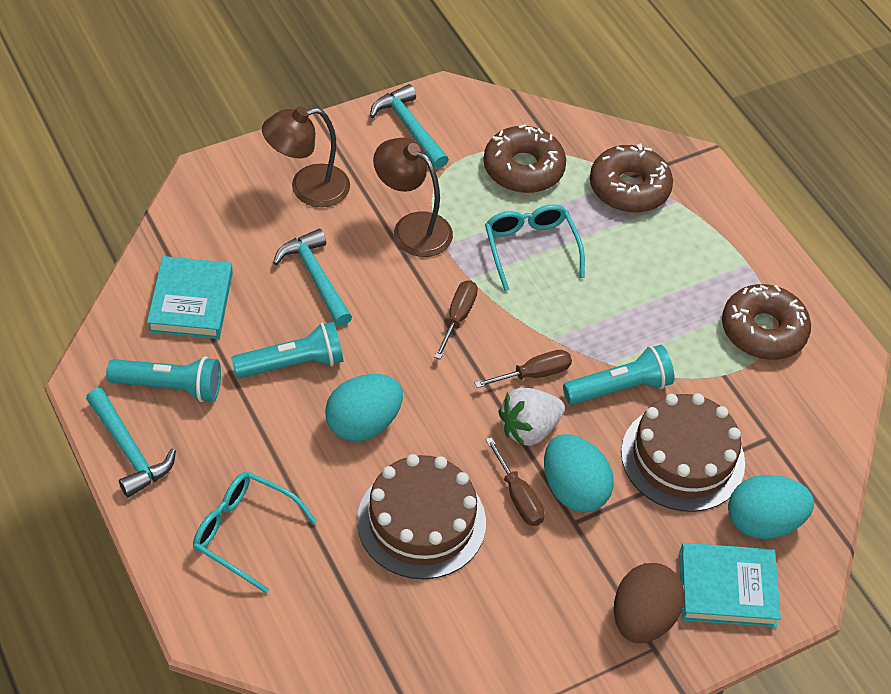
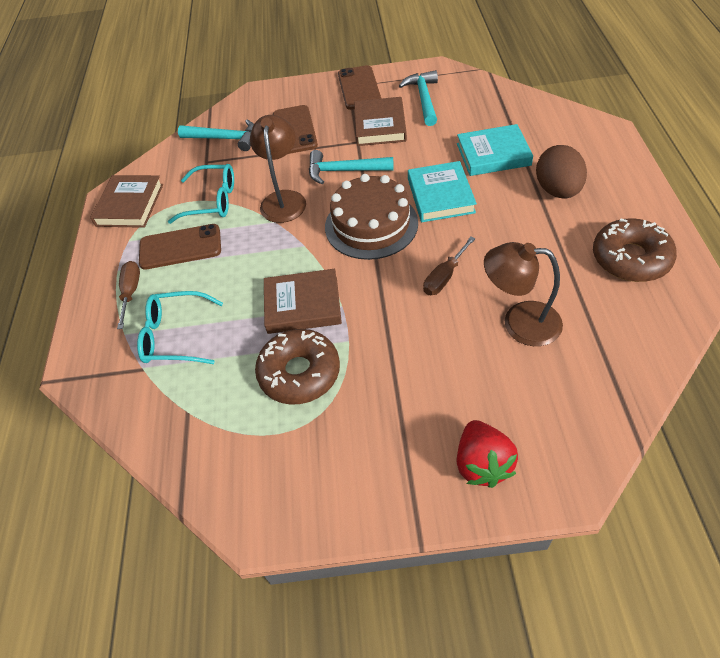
brown book: 0 -> 3
brown cake: 2 -> 1
brown donut: 3 -> 2
brown phone: 0 -> 3
brown screwdriver: 3 -> 2
red strawberry: 0 -> 1
turquoise egg: 3 -> 0
turquoise flashlight: 3 -> 0
white strawberry: 1 -> 0

